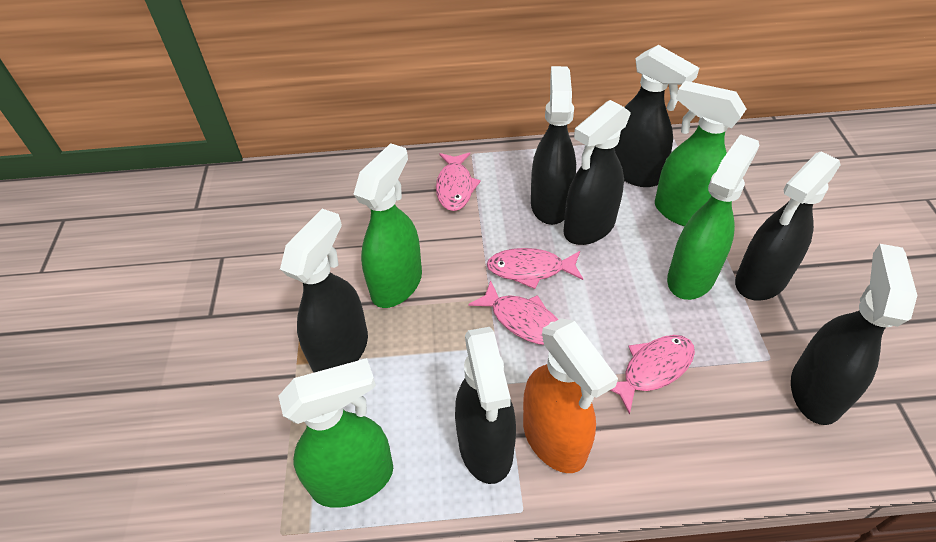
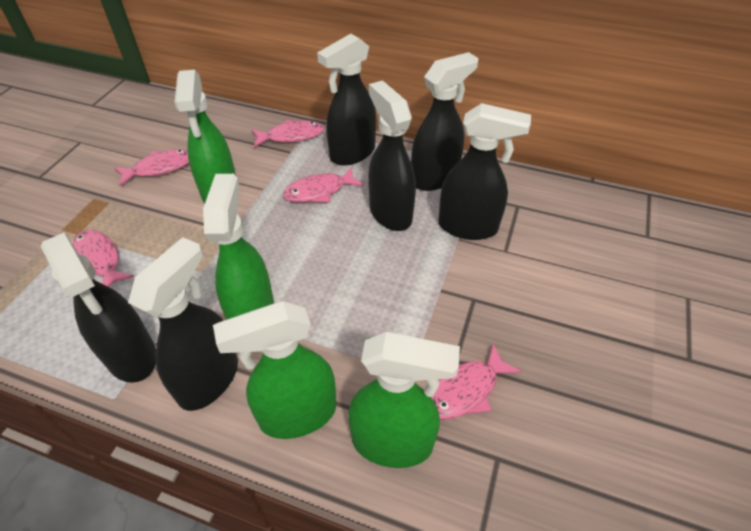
black spray bottle: 7 -> 6
orange spray bottle: 1 -> 0
pink fish: 4 -> 5

